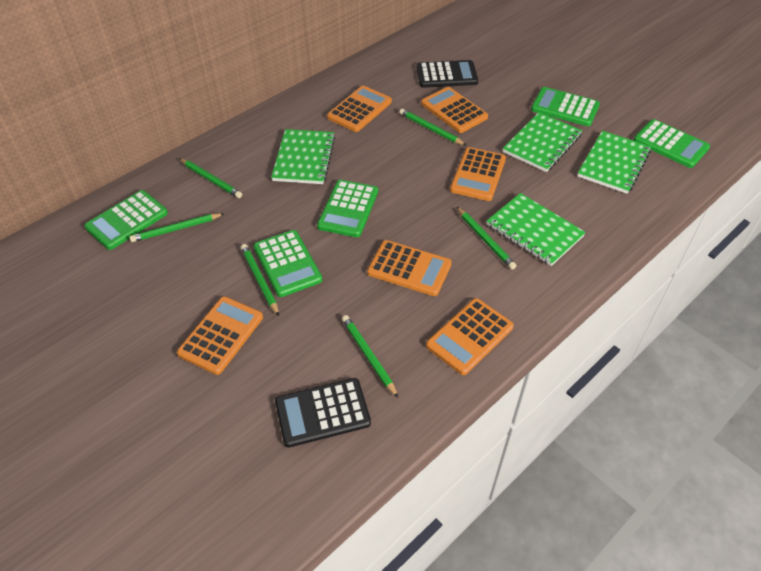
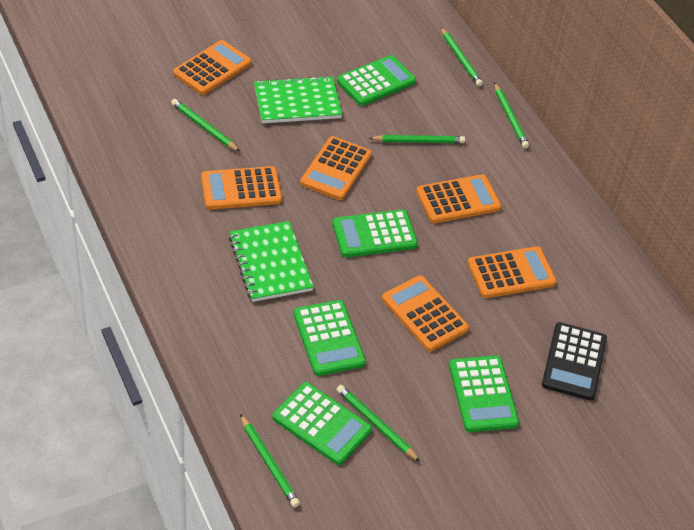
black calculator: 2 -> 1
green notebook: 4 -> 2

